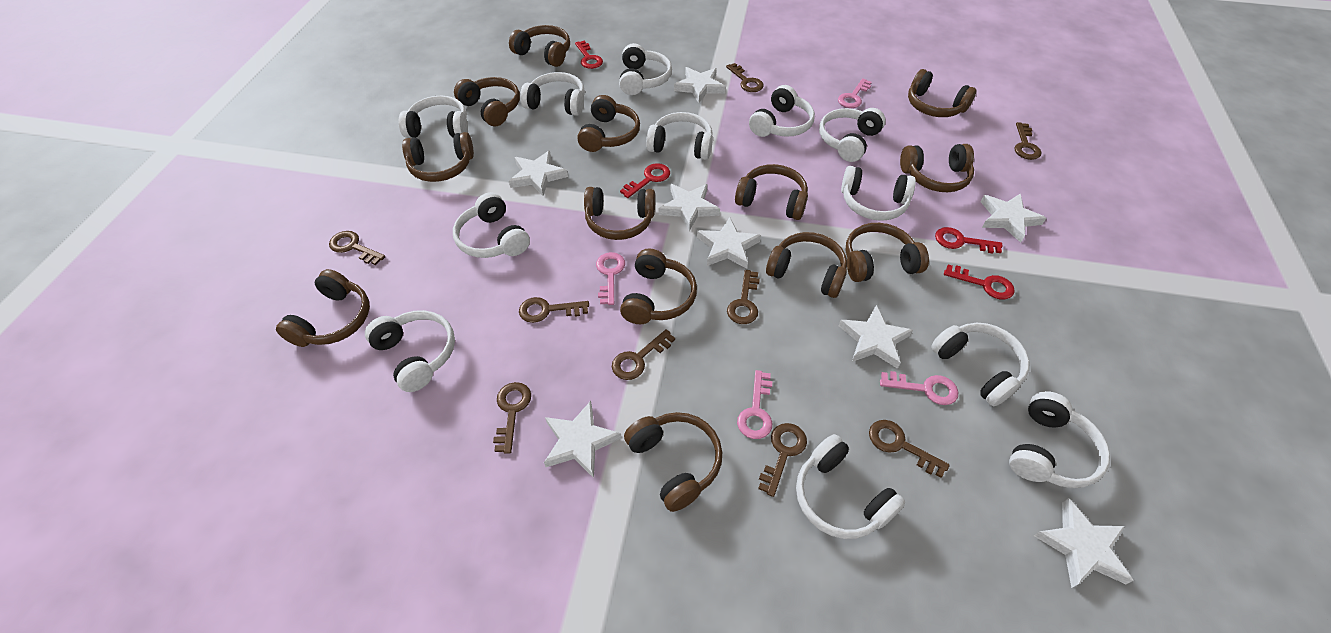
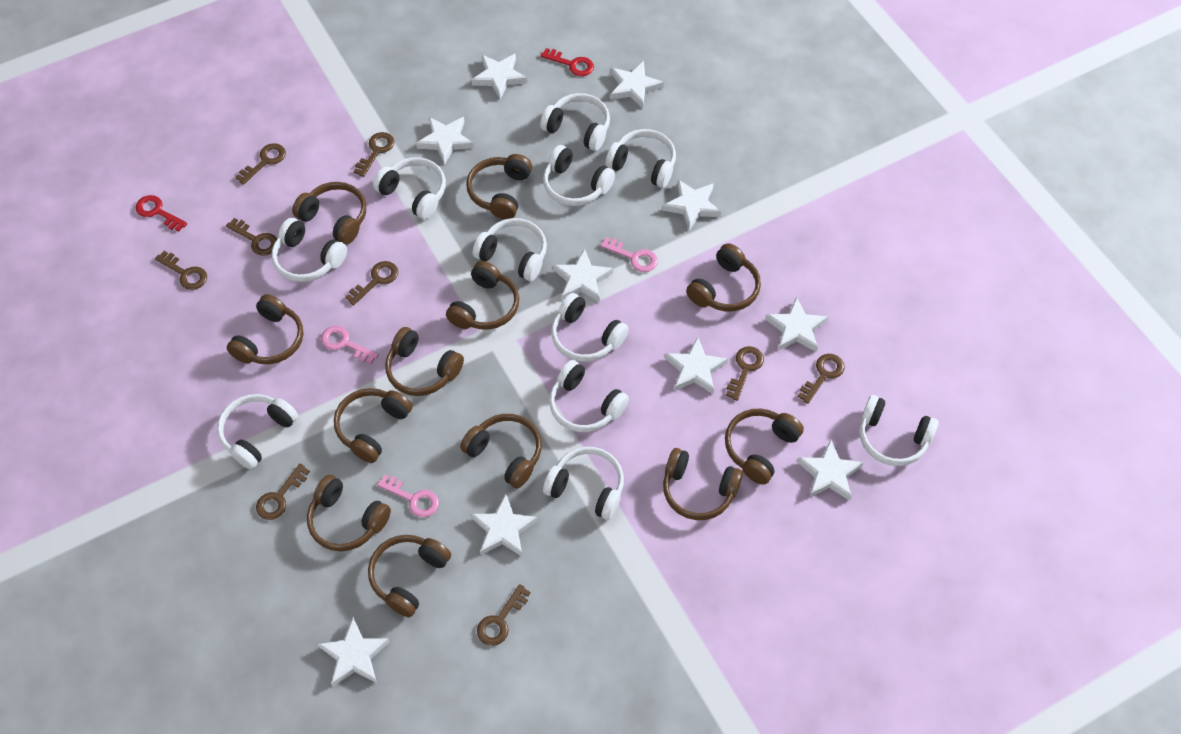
brown headphones: 13 -> 12
pink key: 4 -> 3
red key: 4 -> 2
white headphones: 12 -> 11
white star: 8 -> 10

